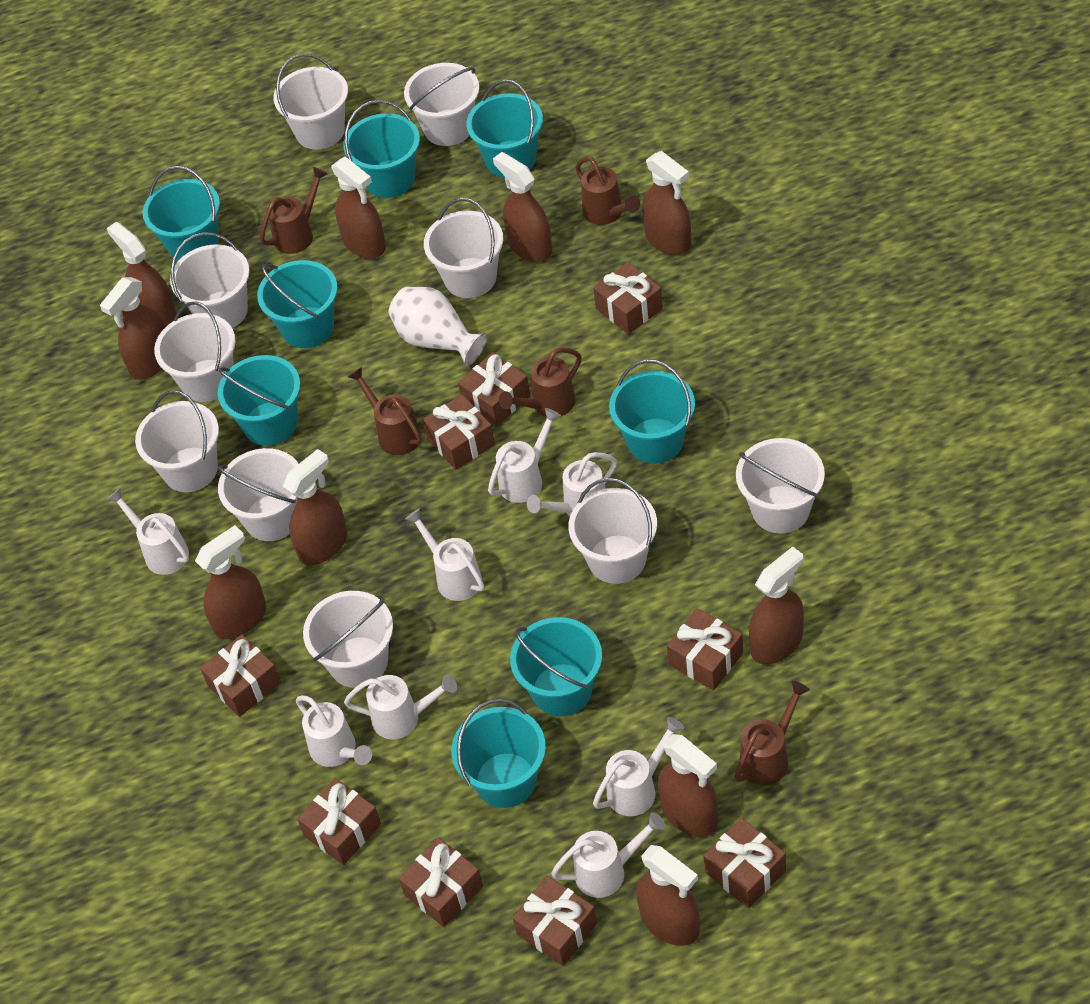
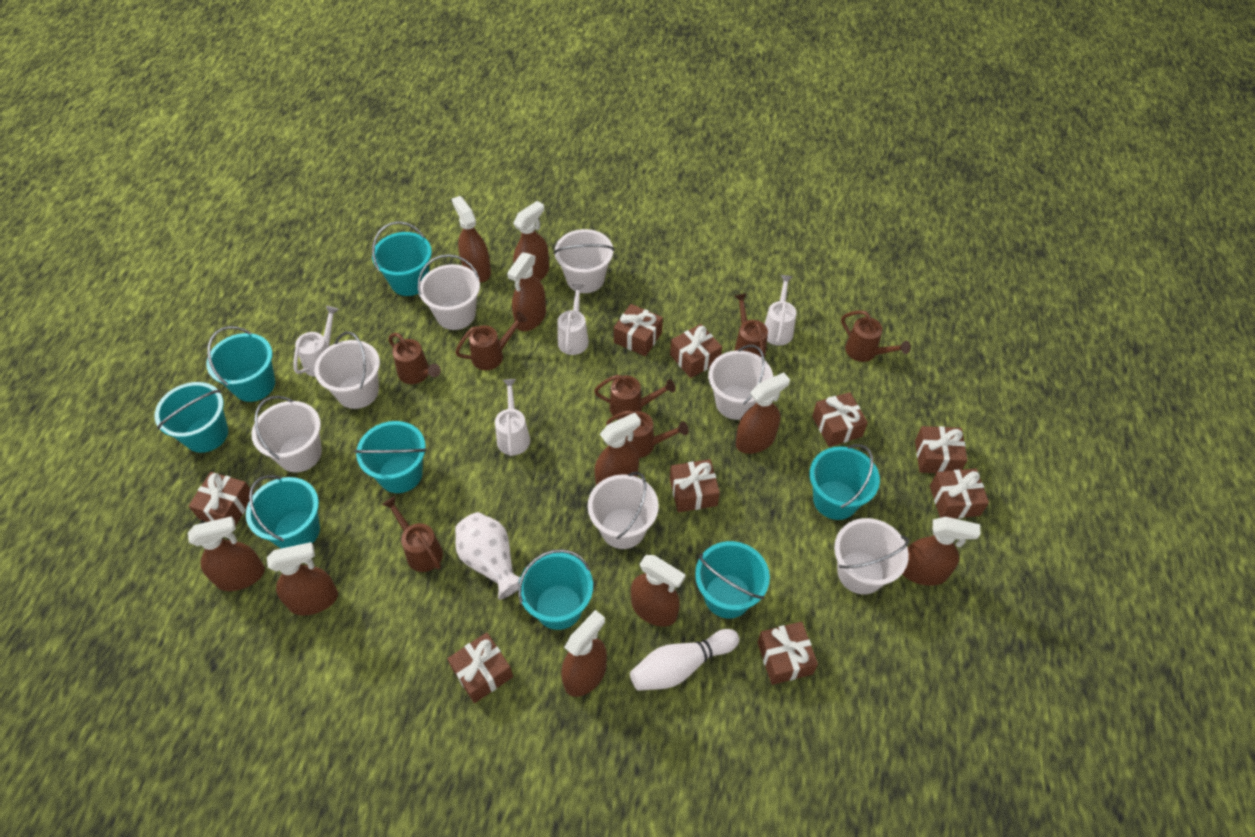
brown watering can: 5 -> 7
white bowling pin: 0 -> 1
white bucket: 10 -> 7
white watering can: 8 -> 4

